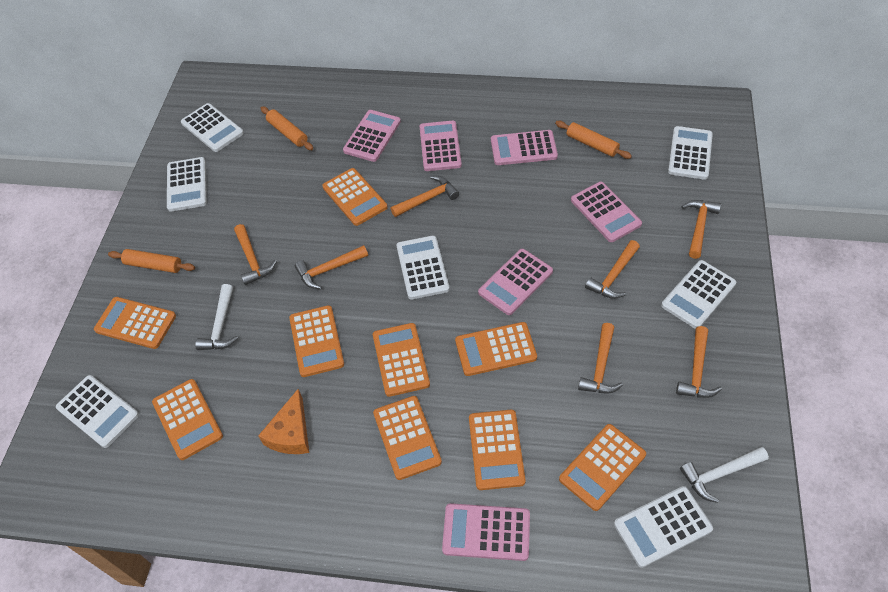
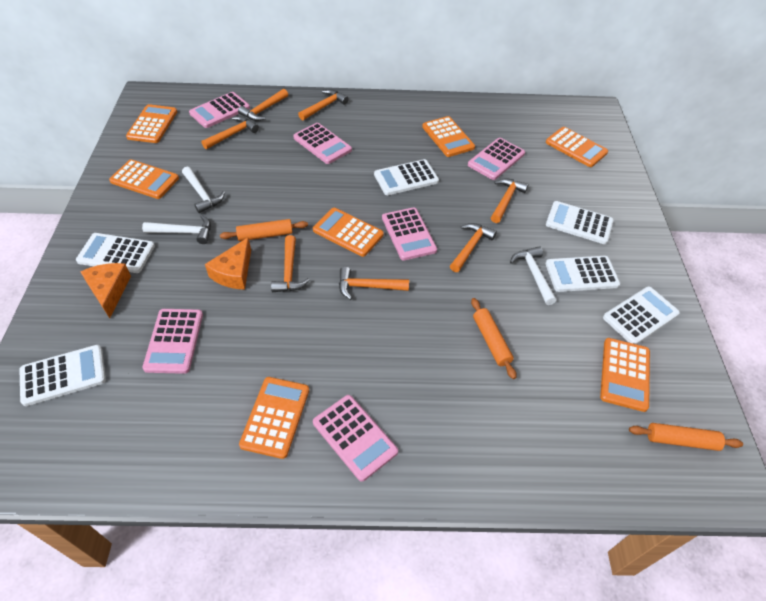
orange calculator: 9 -> 7
orange cheese: 1 -> 2
white calculator: 7 -> 6
white hammer: 2 -> 3

